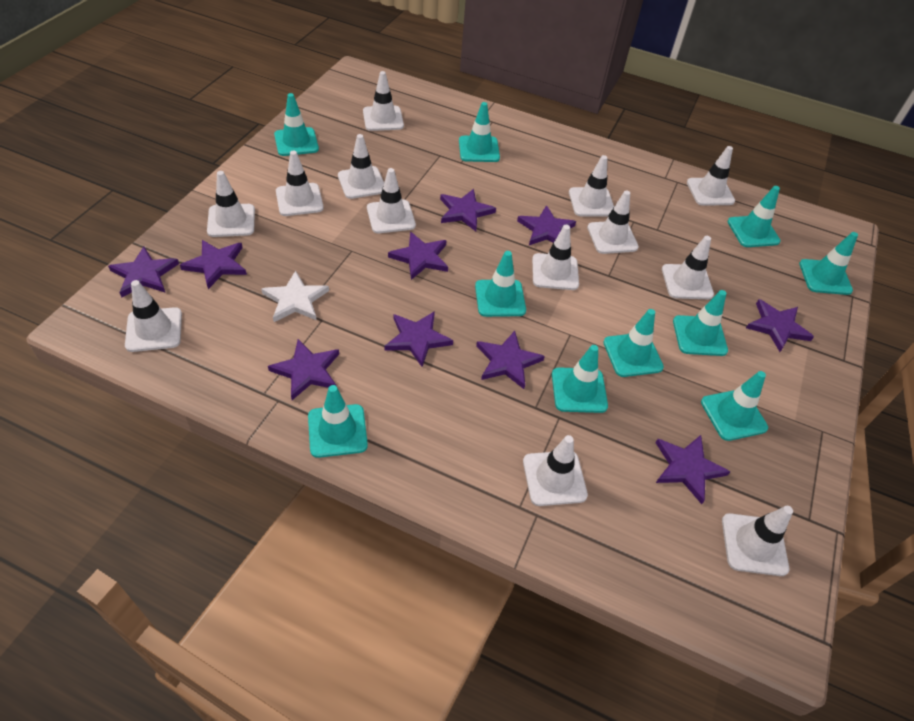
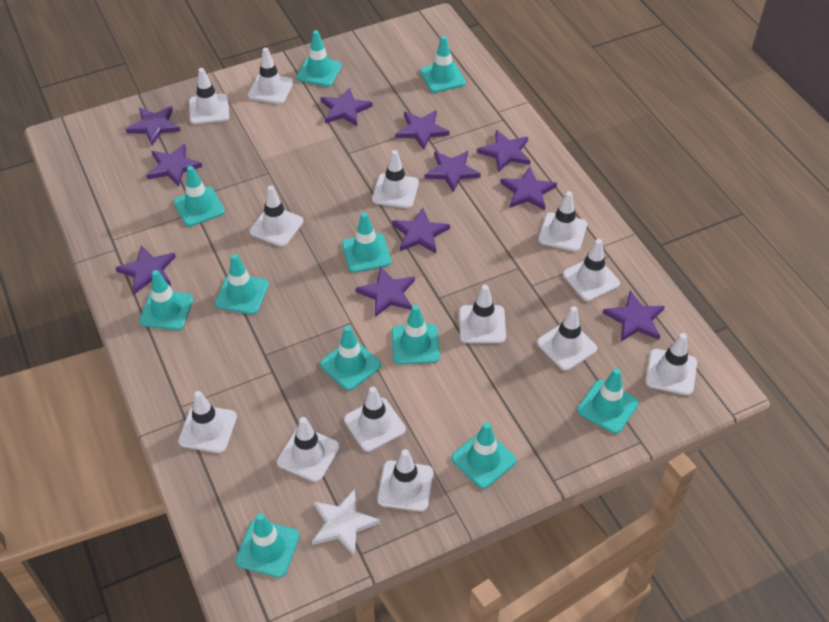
purple star: 10 -> 11
turquoise traffic cone: 10 -> 11

